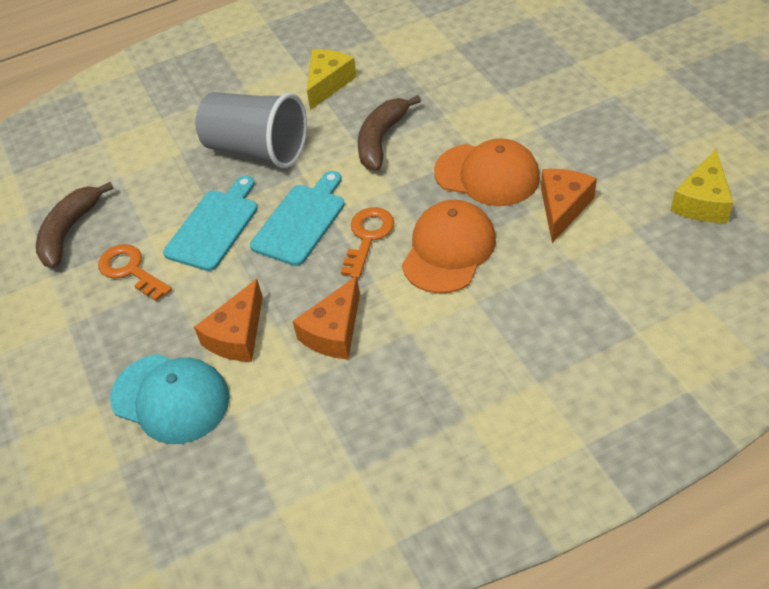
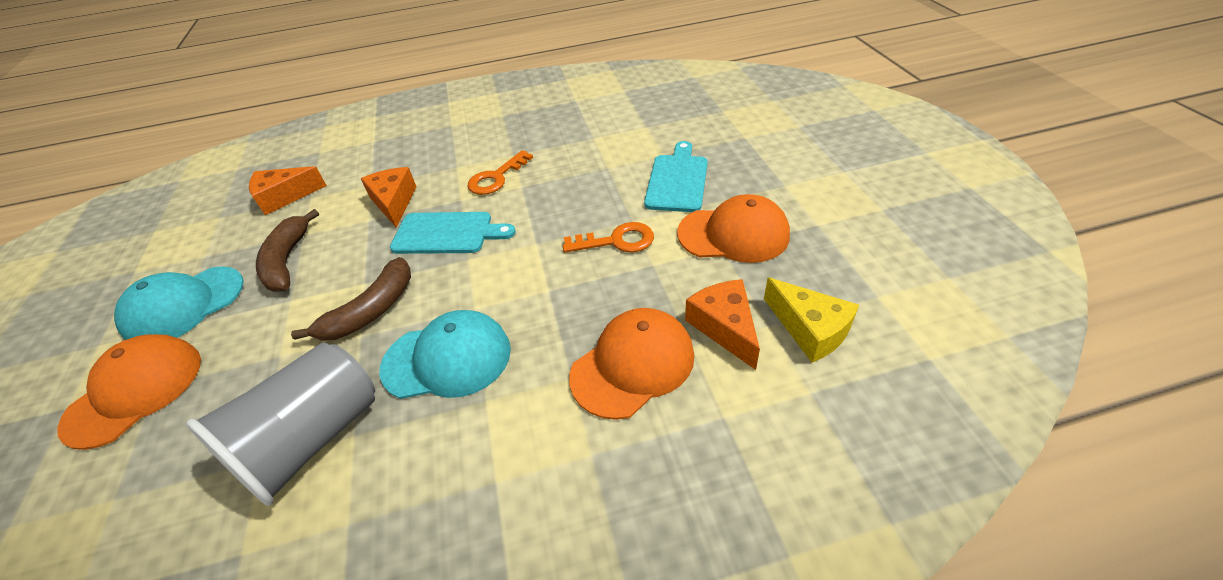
orange cap: 2 -> 3
turquoise cap: 1 -> 2
yellow cheese: 2 -> 1

